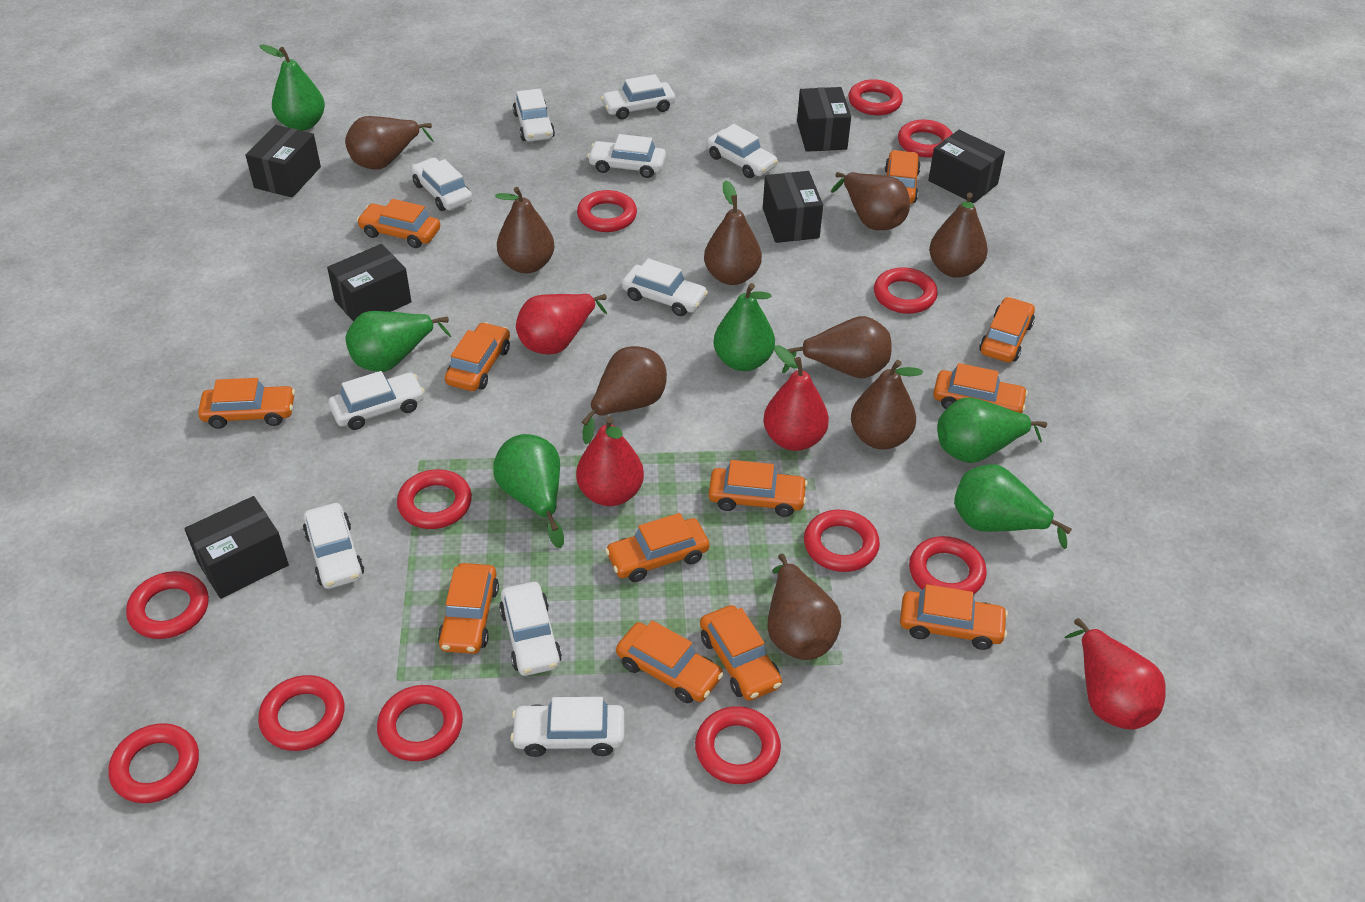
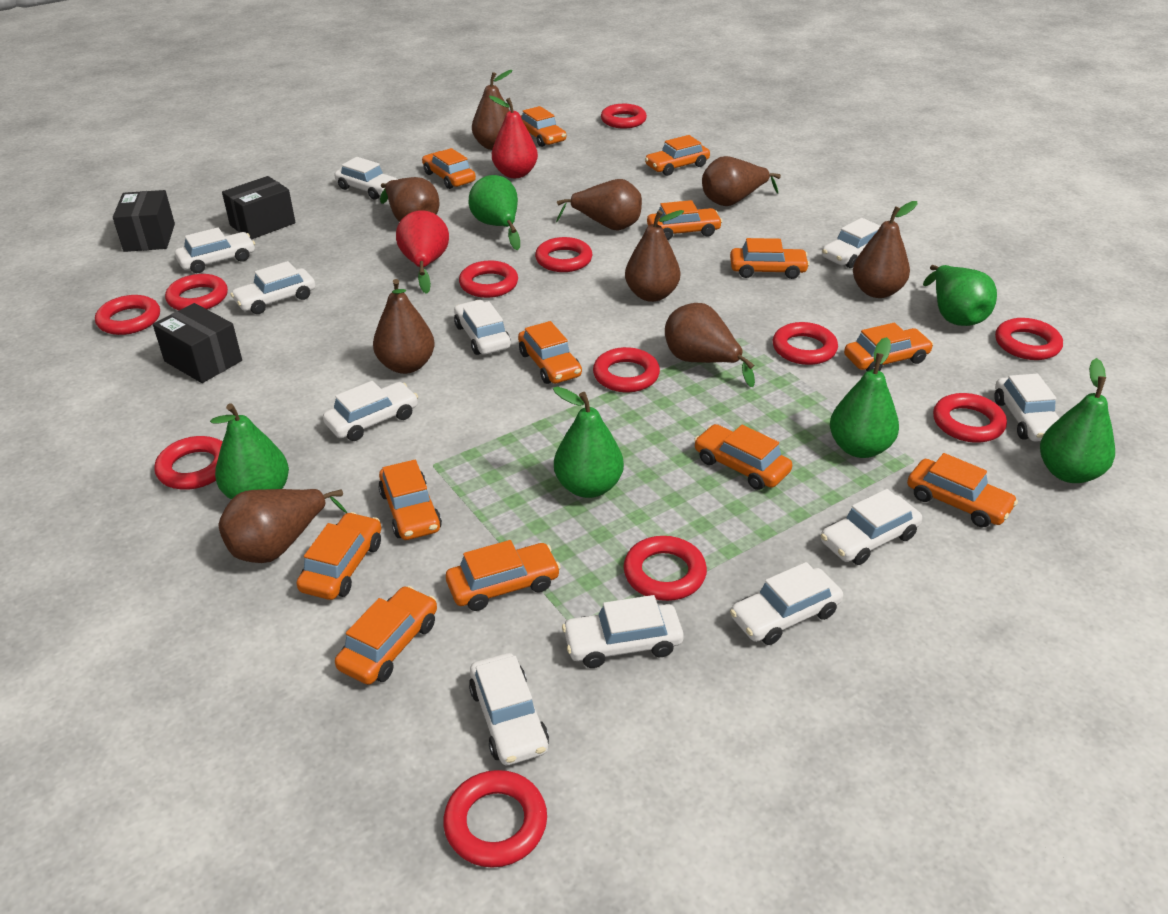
black box: 6 -> 3
orange car: 12 -> 13
red pear: 4 -> 2
white car: 10 -> 11

